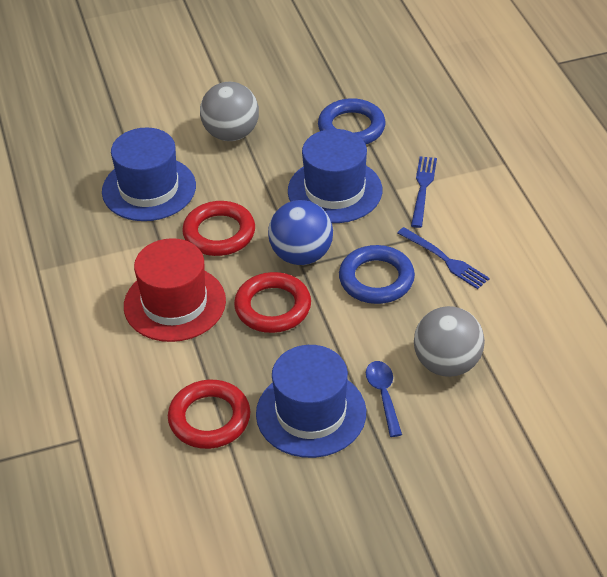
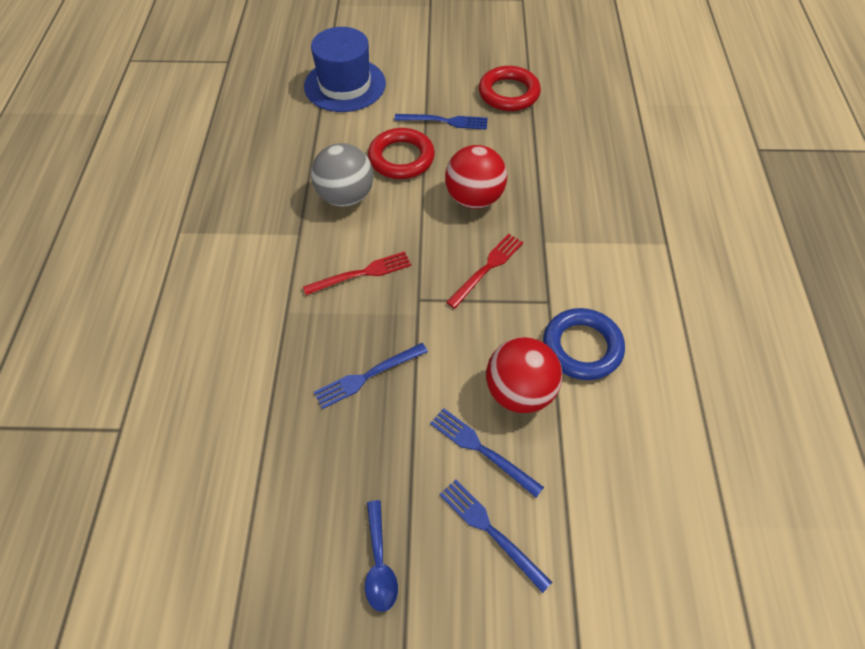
blue ball: 1 -> 0
blue fork: 2 -> 4
blue hat: 3 -> 1
blue ring: 2 -> 1
grey ball: 2 -> 1
red ball: 0 -> 2
red fork: 0 -> 2
red hat: 1 -> 0
red ring: 3 -> 2

